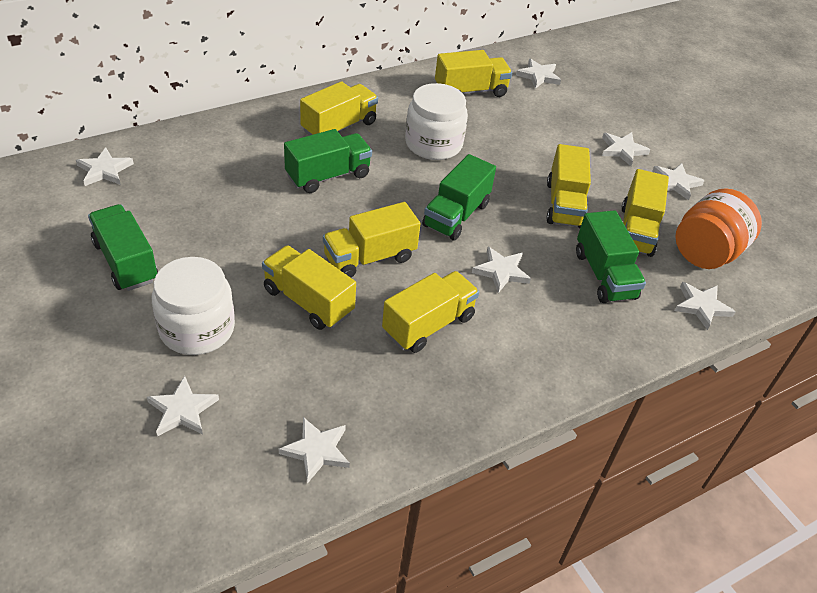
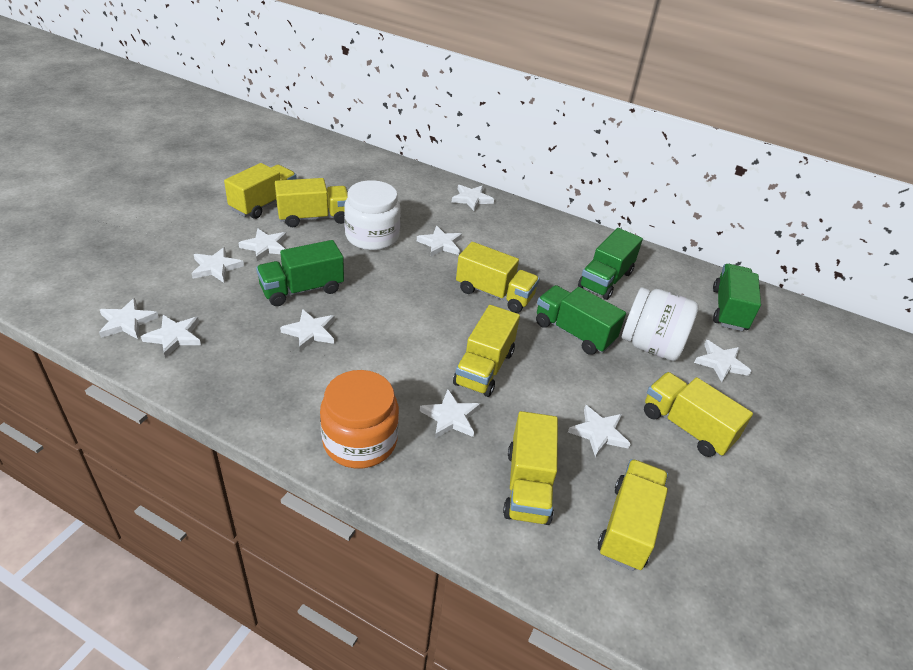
white star: 8 -> 10

